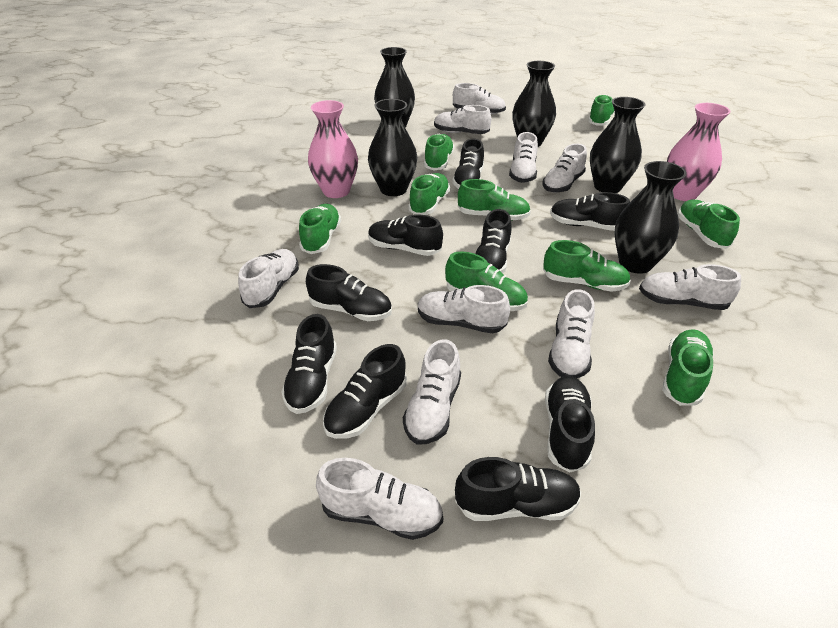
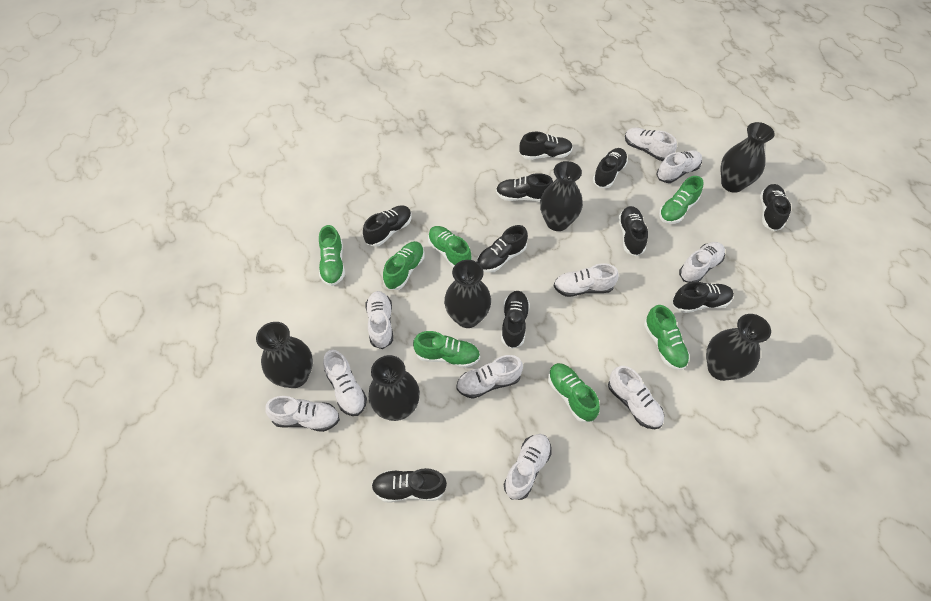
black shoe: 9 -> 10
black vase: 5 -> 6
green shoe: 9 -> 7
pink vase: 2 -> 0

